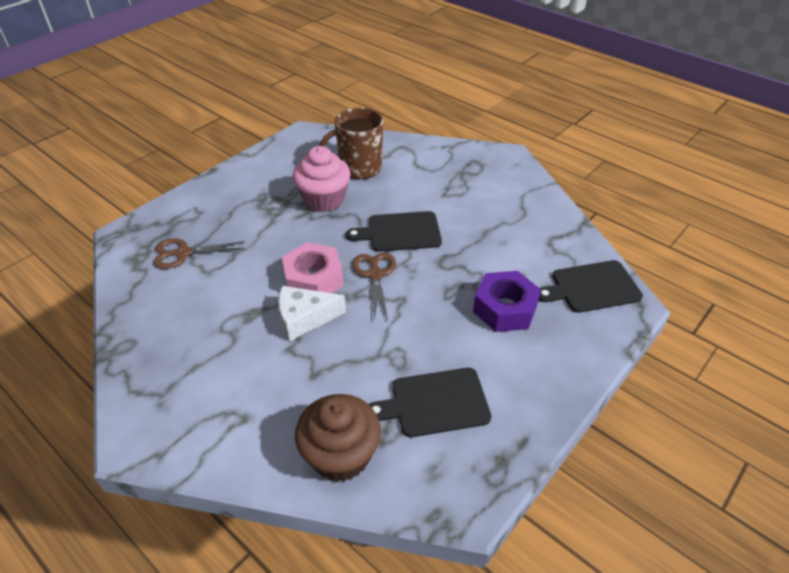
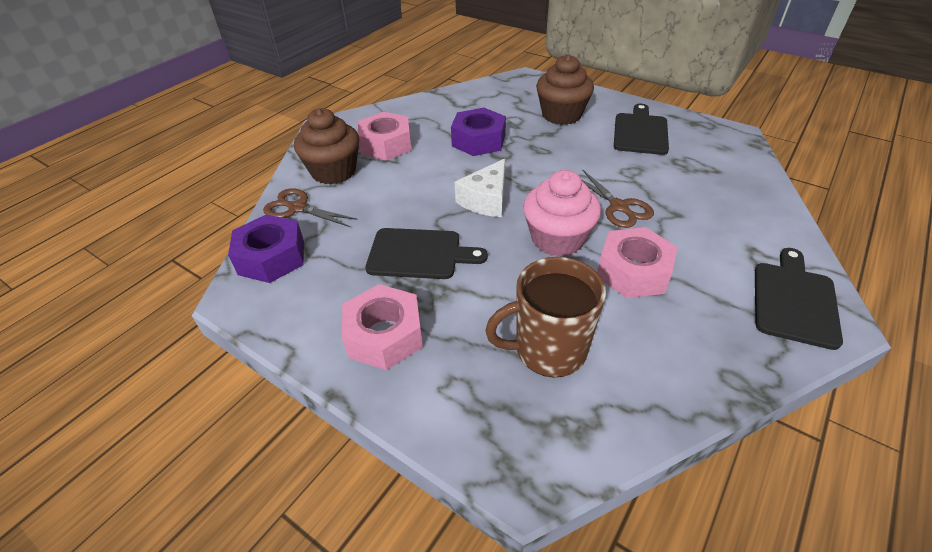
brown cupcake: 1 -> 2
pink nut: 1 -> 3
purple nut: 1 -> 2

